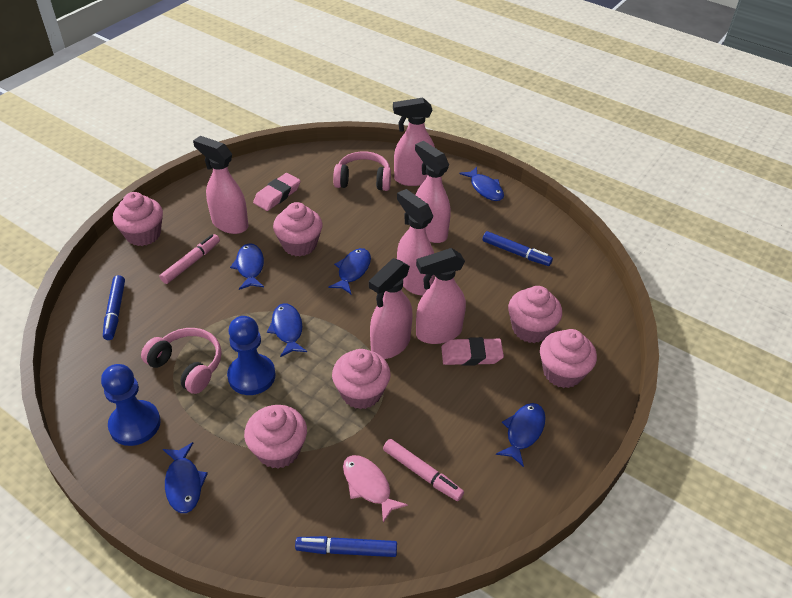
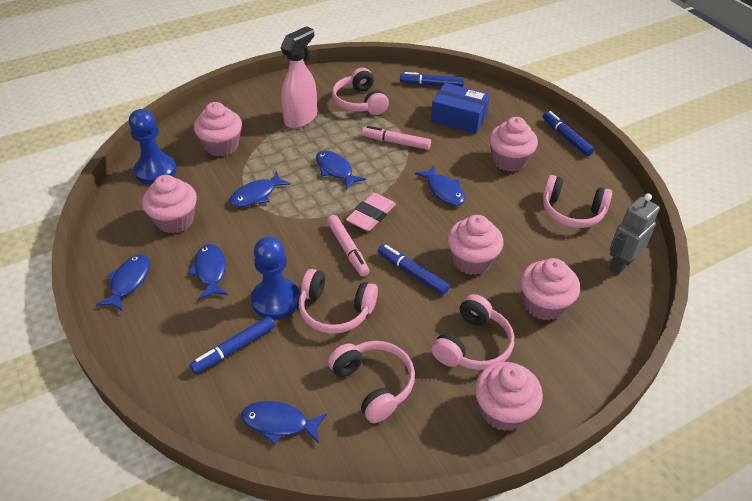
blue box: 0 -> 1
blue marker: 3 -> 4
grey robot: 0 -> 1
pink eraser: 2 -> 1
pink fish: 1 -> 0
pink headphones: 2 -> 5
pink spray bottle: 6 -> 1

